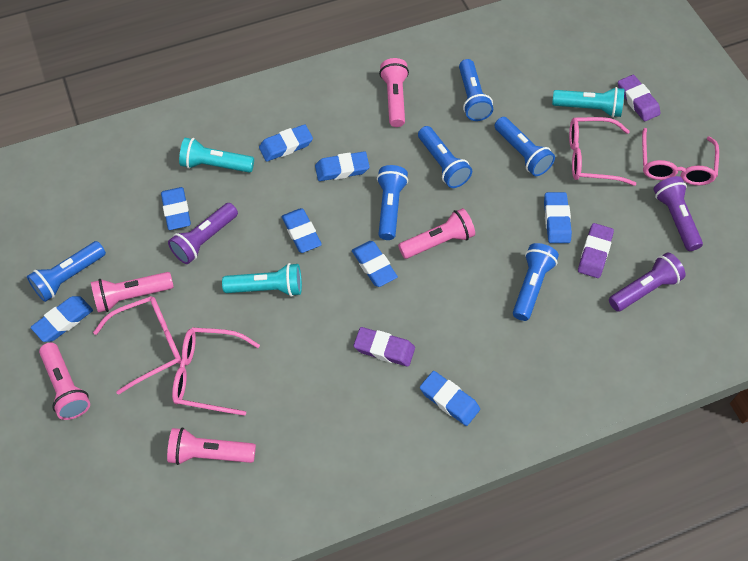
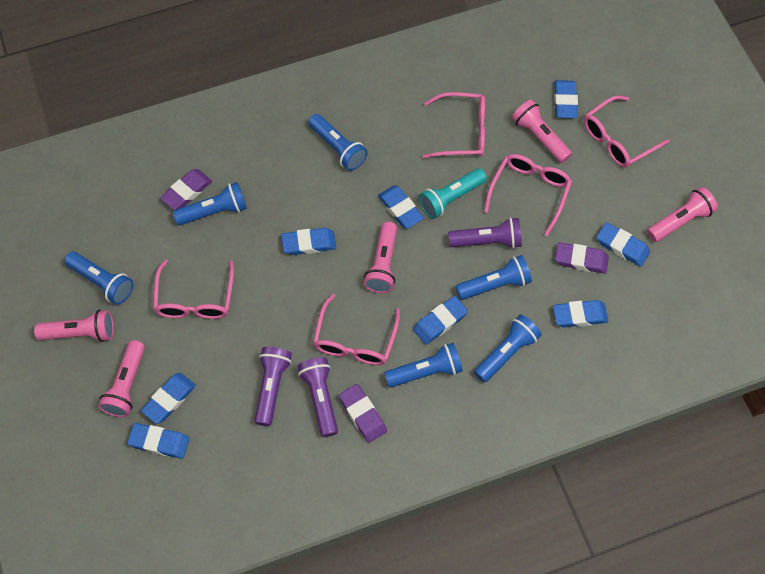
pink glasses: 4 -> 5
turquoise flashlight: 3 -> 1

